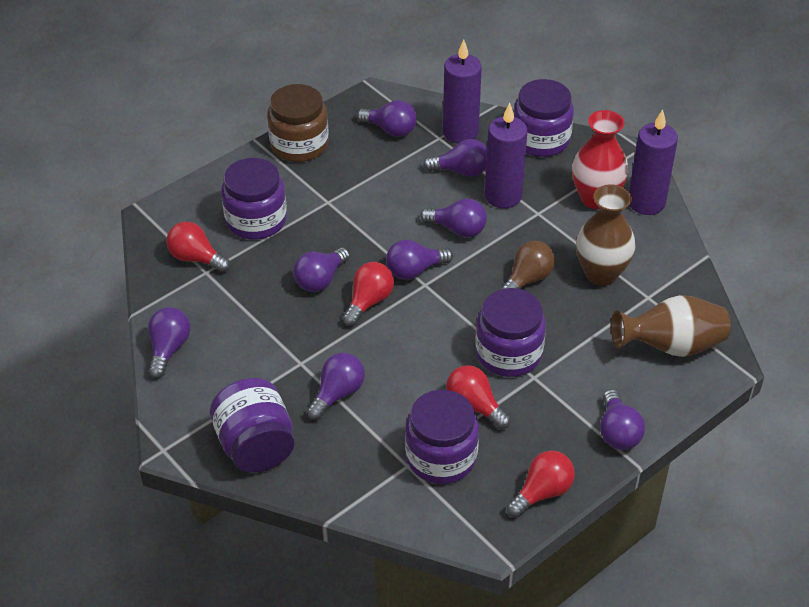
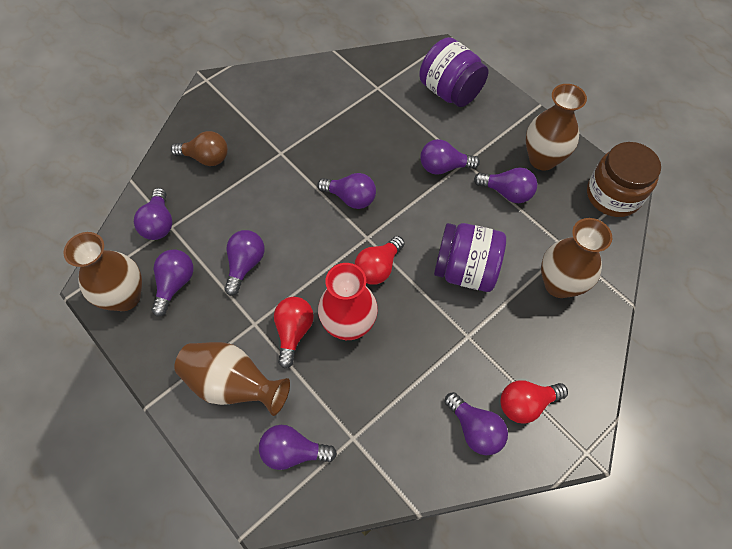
brown vase: 2 -> 4
purple candle: 3 -> 0
purple jar: 5 -> 2
red light bulb: 4 -> 3

